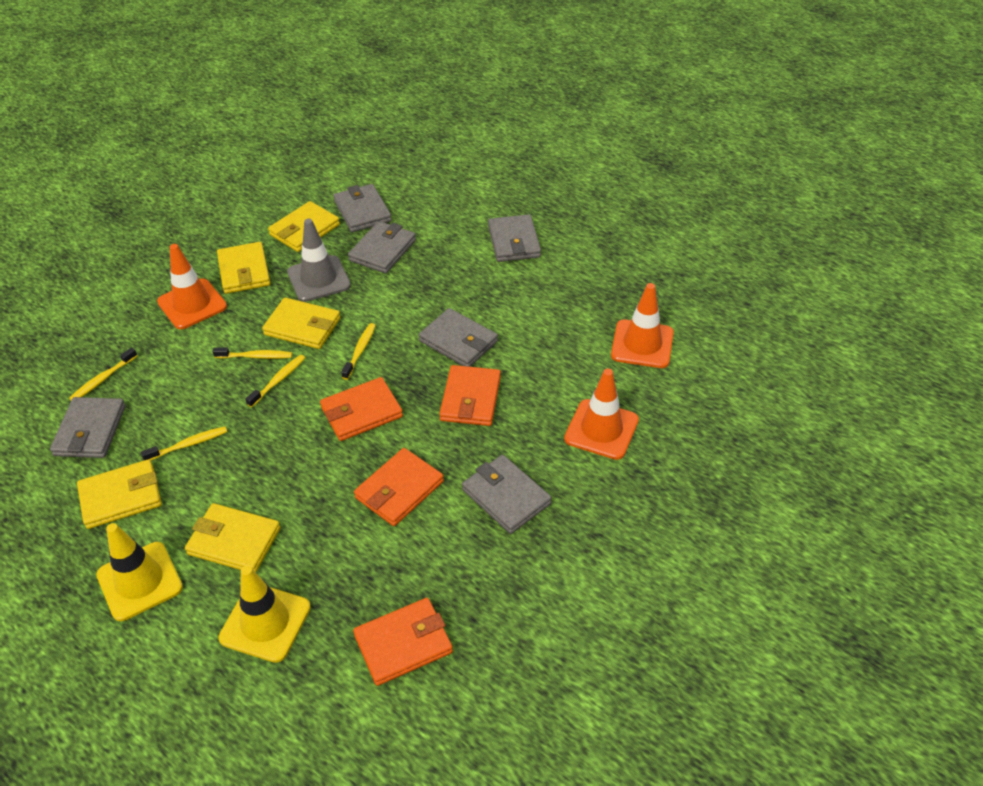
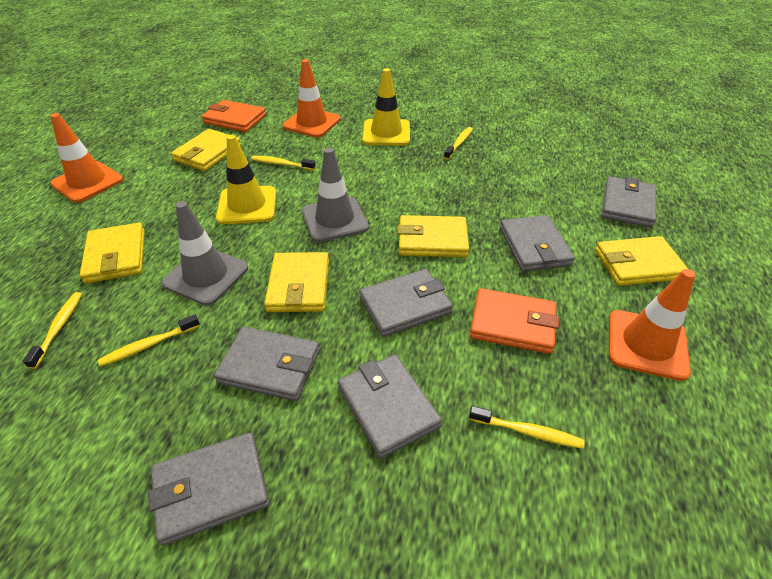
grey traffic cone: 1 -> 2
orange wallet: 4 -> 2

